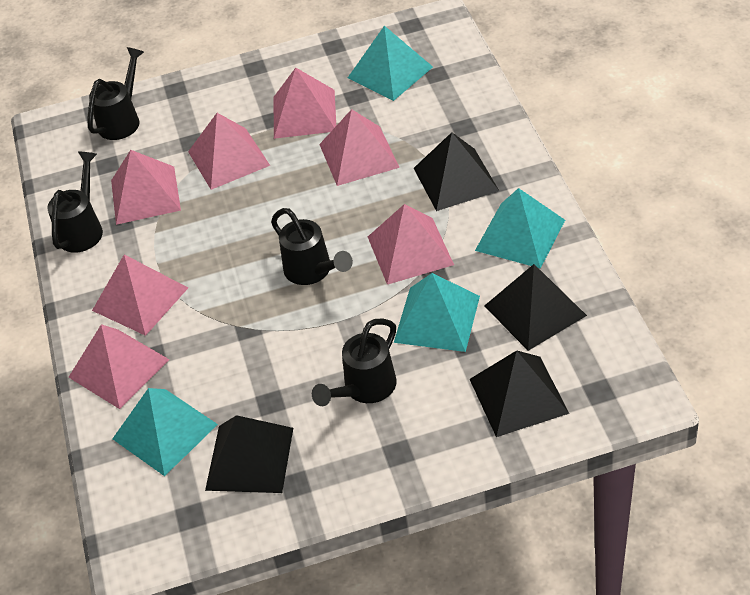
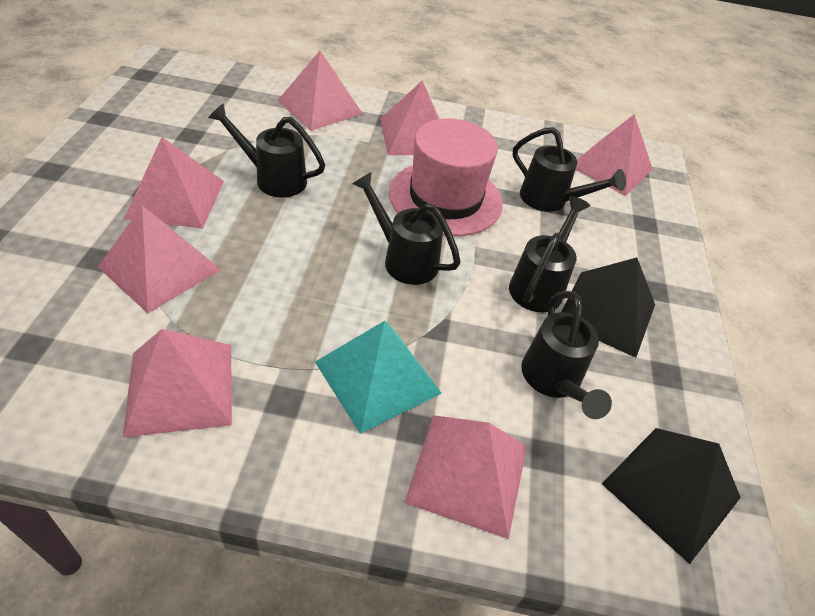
black pyramid: 4 -> 2
black watering can: 4 -> 5
pink hat: 0 -> 1
turquoise pyramid: 4 -> 1

